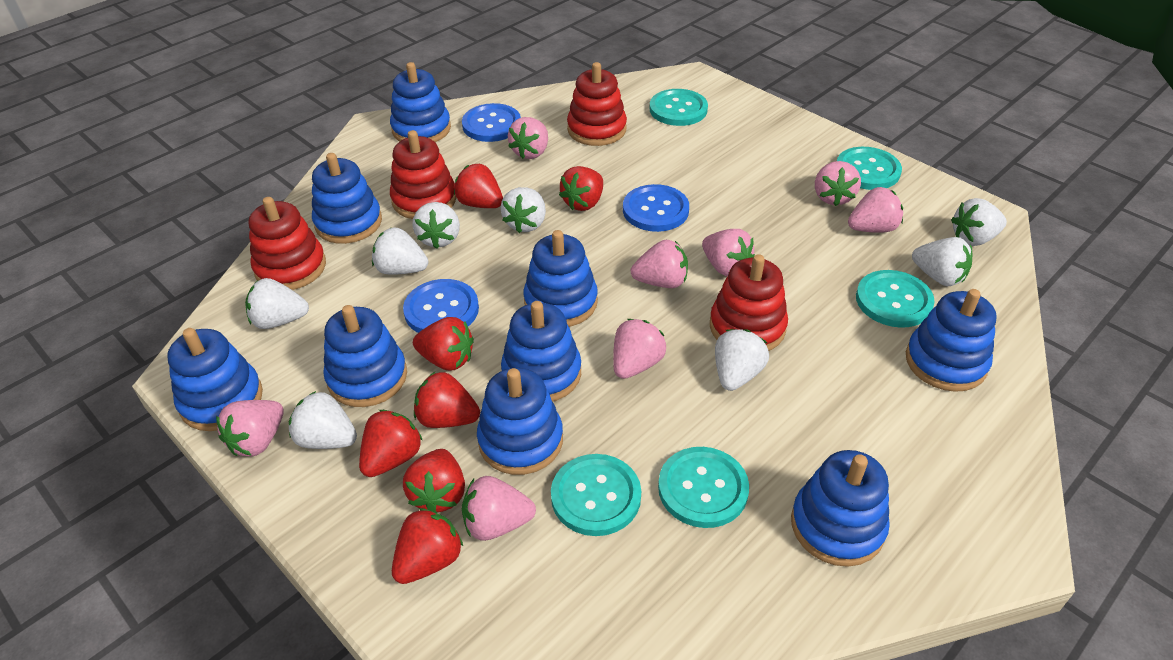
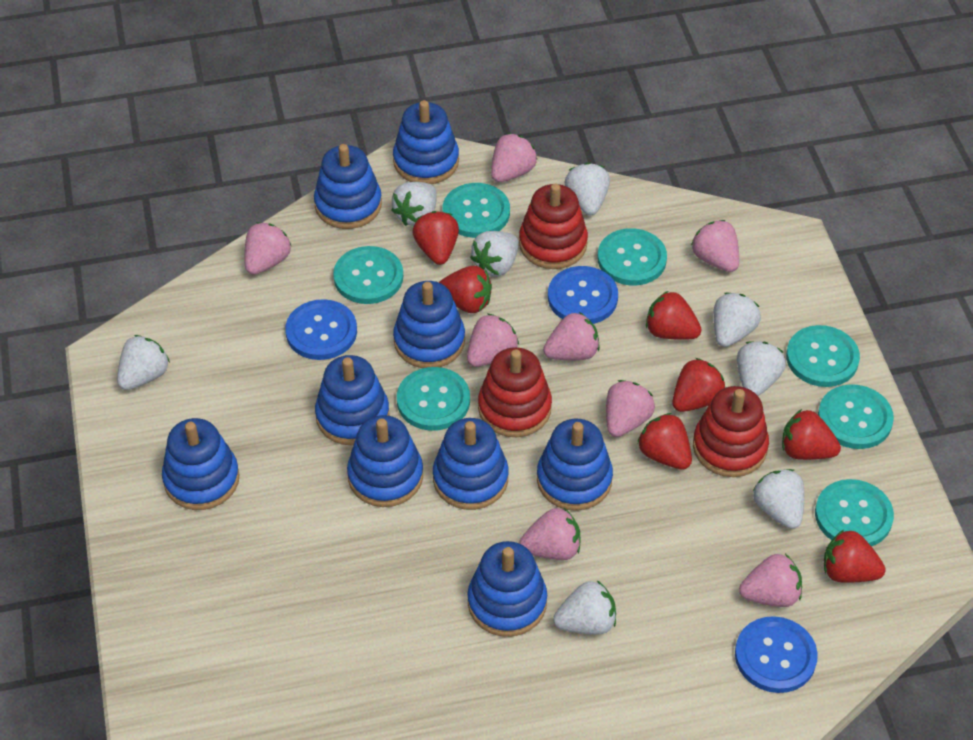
red stacking toy: 4 -> 3
turquoise button: 5 -> 7

